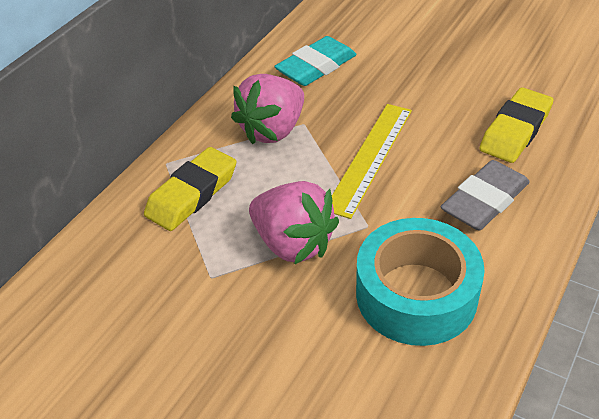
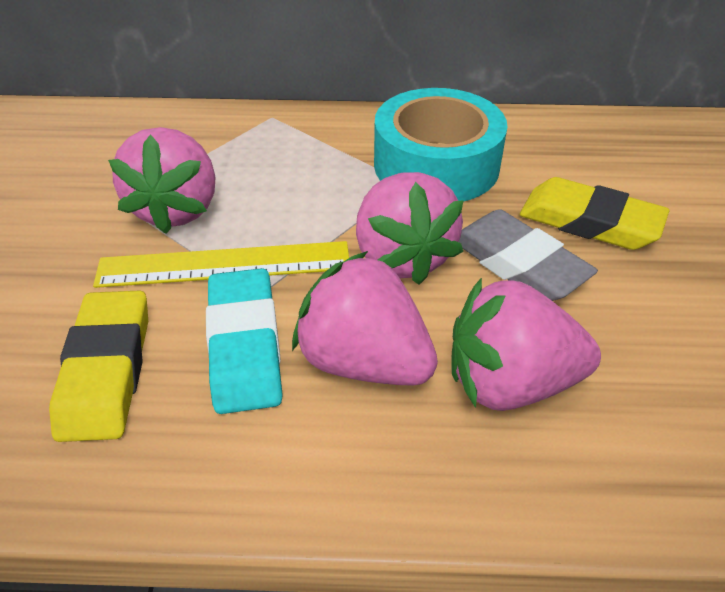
pink strawberry: 2 -> 4

